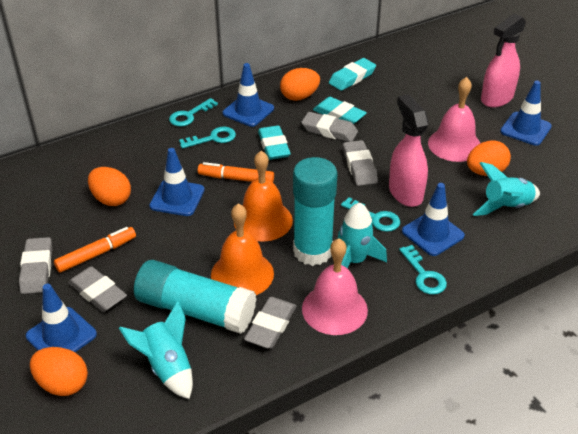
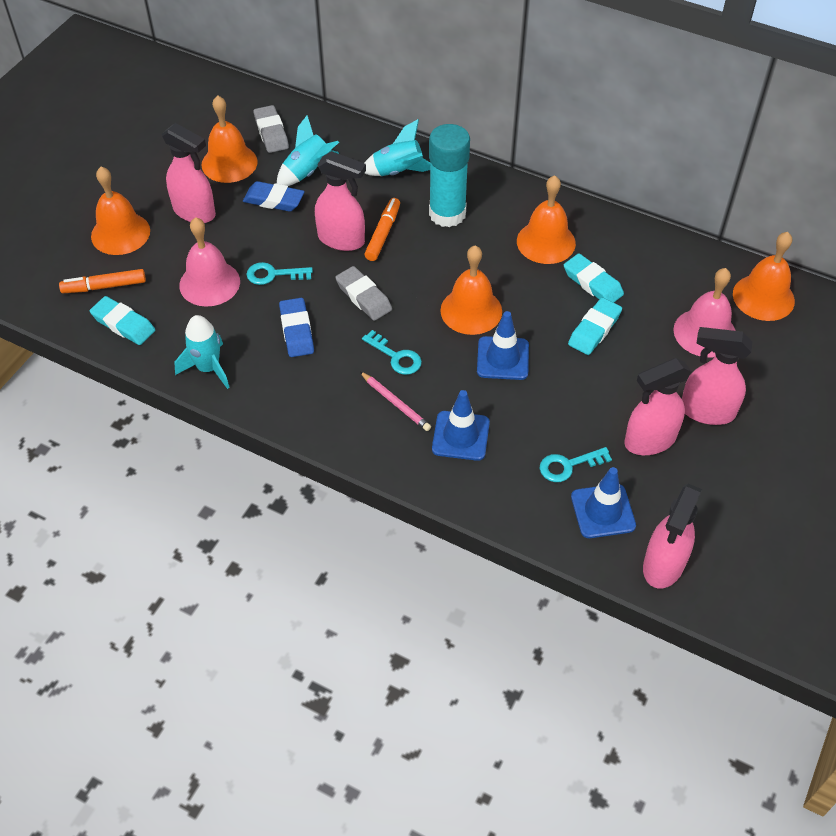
blue eraser: 0 -> 2
blue traffic cone: 5 -> 3
grey eraser: 5 -> 2
orange bell: 2 -> 5
orange egg: 4 -> 0
pink pencil: 0 -> 1
pink spray bottle: 2 -> 5
turquoise glue stick: 2 -> 1
turquoise key: 4 -> 3

